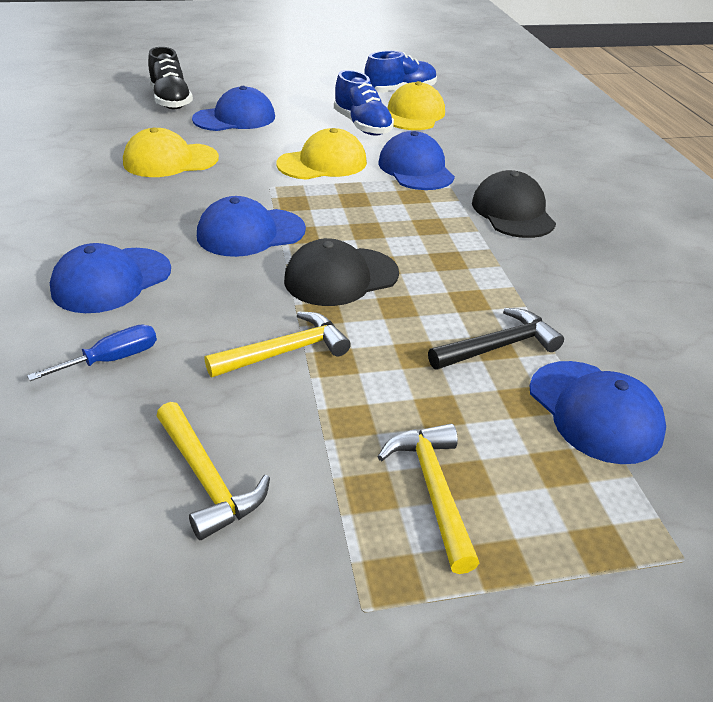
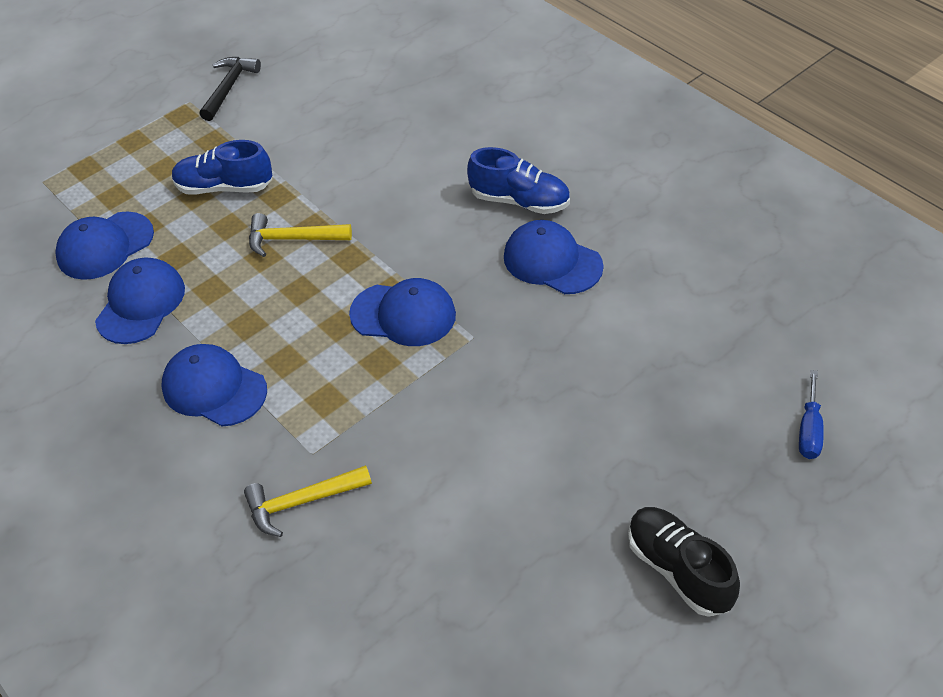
black cap: 2 -> 0
yellow cap: 3 -> 0
yellow hammer: 3 -> 2

